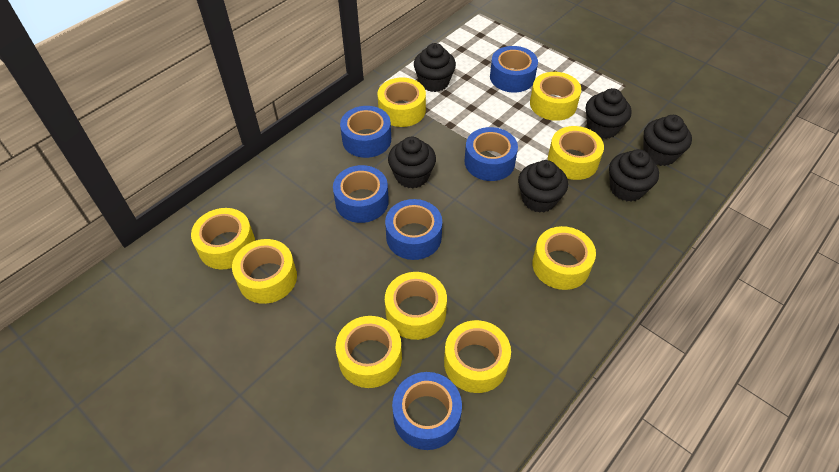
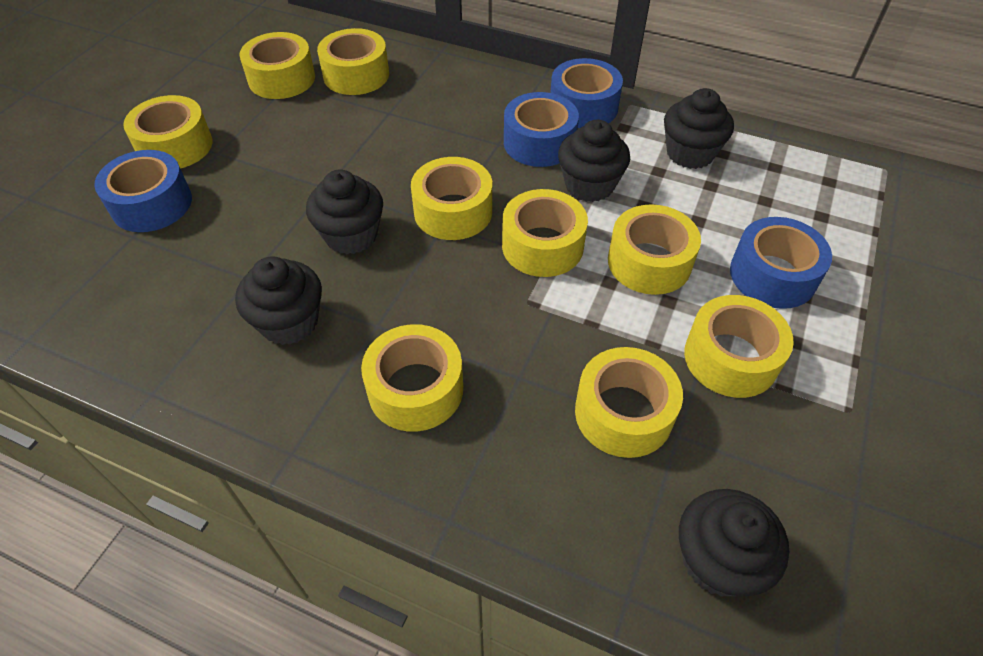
black cupcake: 6 -> 5
blue tape: 6 -> 4

